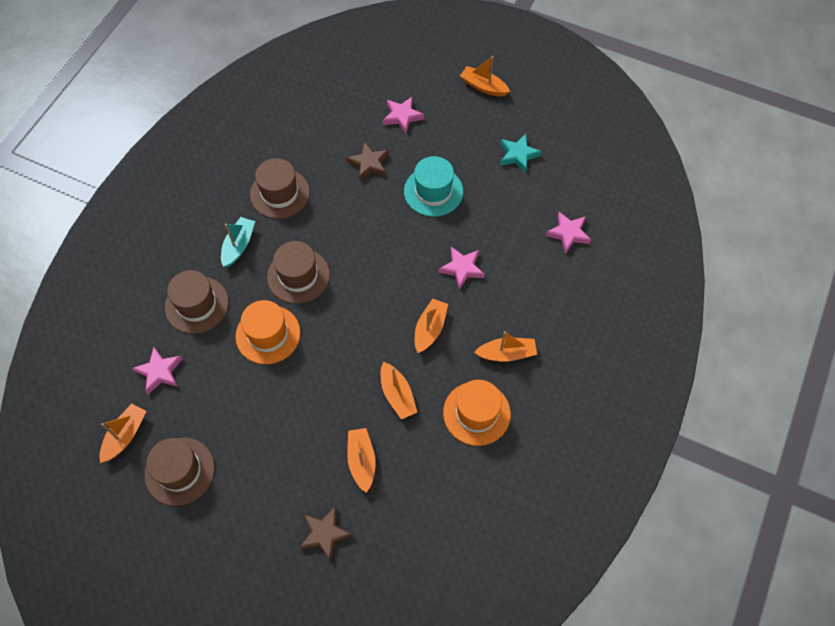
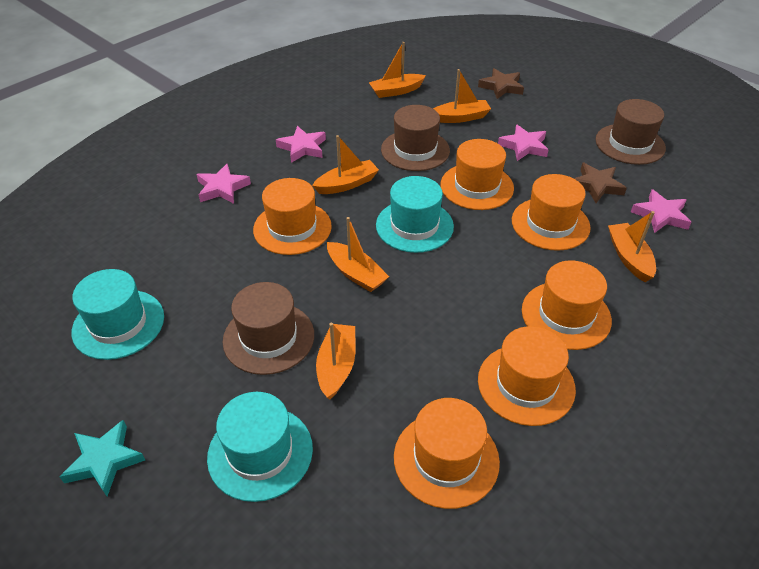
brown hat: 4 -> 3
orange hat: 2 -> 6
turquoise boat: 1 -> 0
turquoise hat: 1 -> 3

